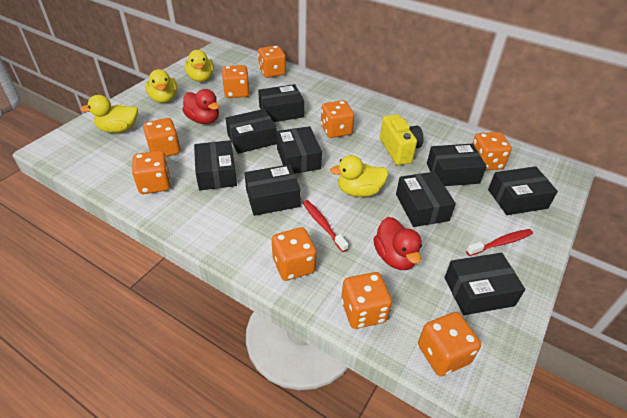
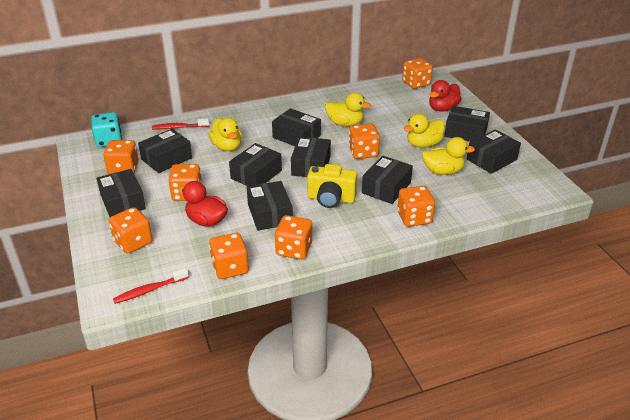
orange dice: 9 -> 8
turquoise dice: 0 -> 1

